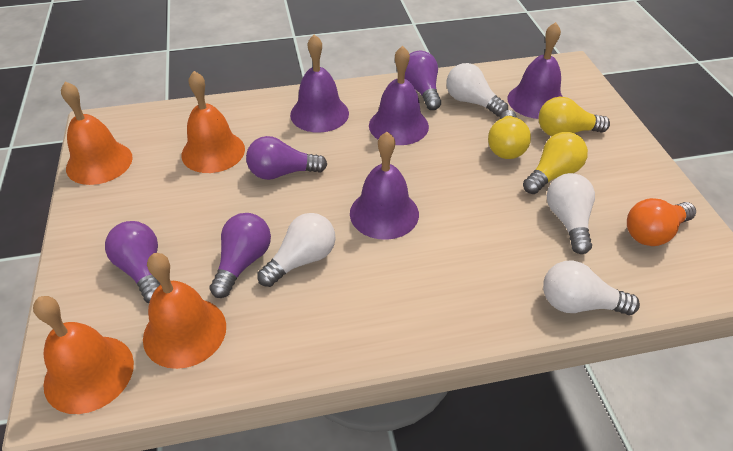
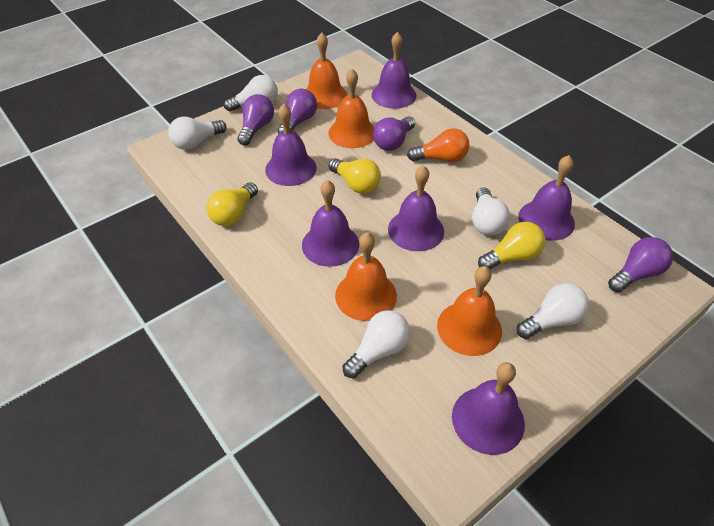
purple bell: 4 -> 6
white light bulb: 4 -> 5

